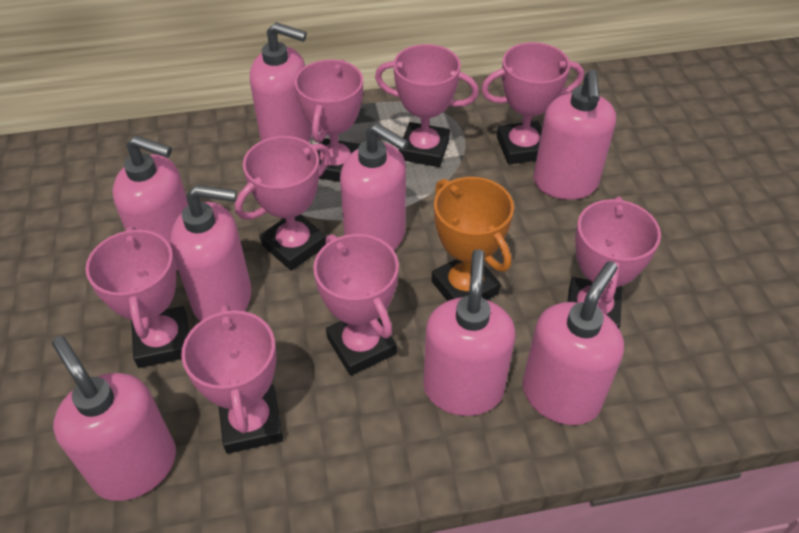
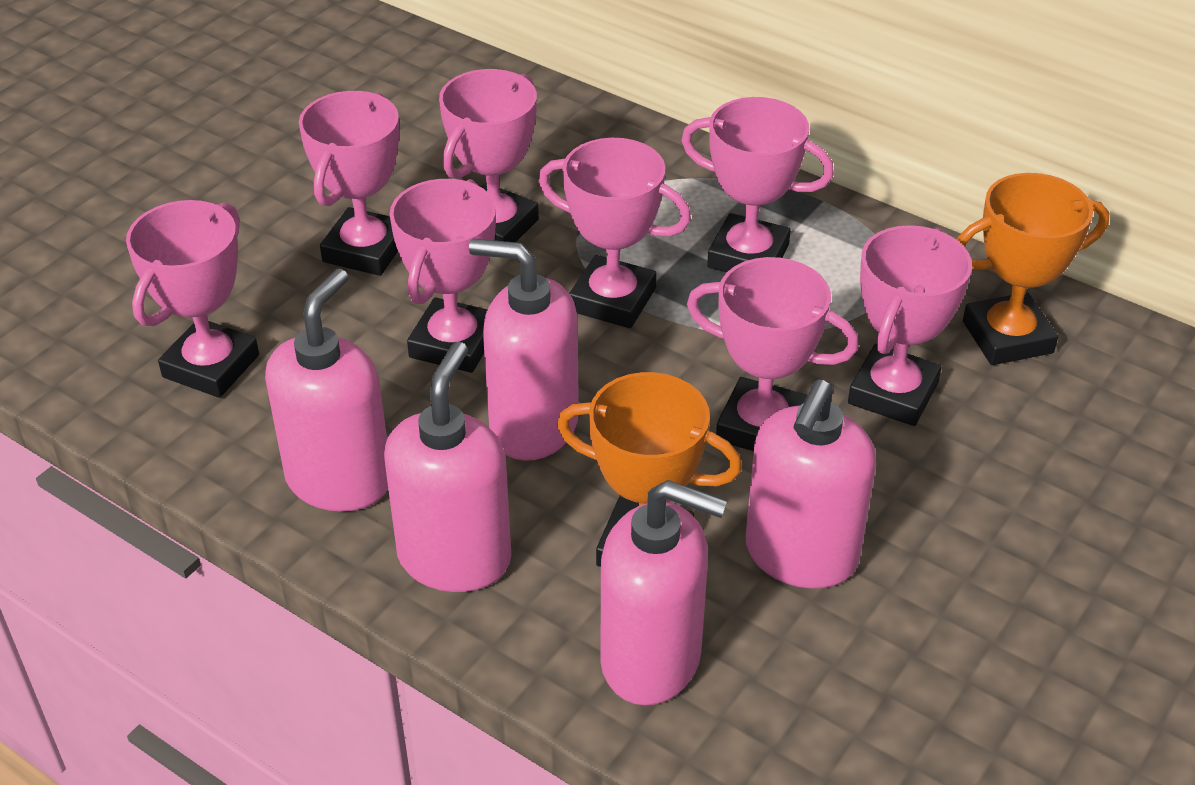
orange trophy: 1 -> 2
pink soap dispenser: 8 -> 5

